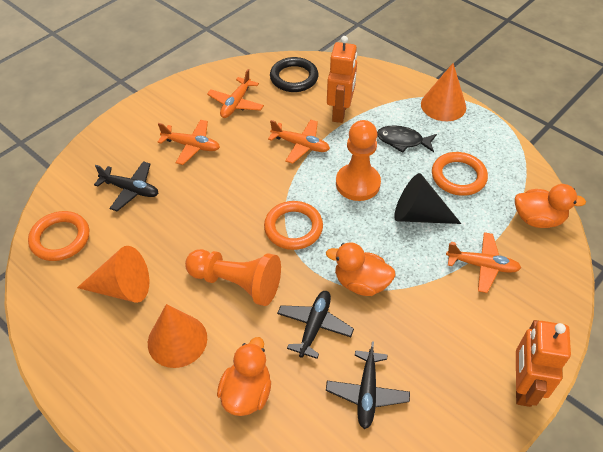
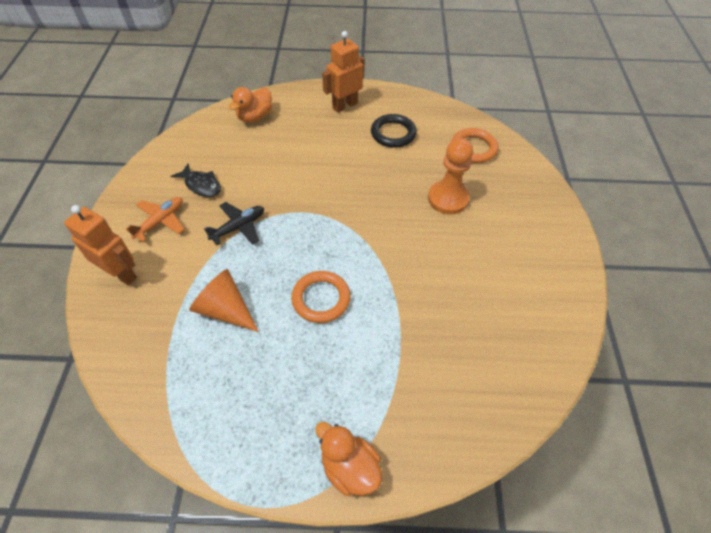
black cone: 1 -> 0
black plane: 3 -> 1
orange cone: 3 -> 1
orange duck: 3 -> 2
orange pawn: 2 -> 1
orange plane: 4 -> 1
orange ring: 3 -> 2

